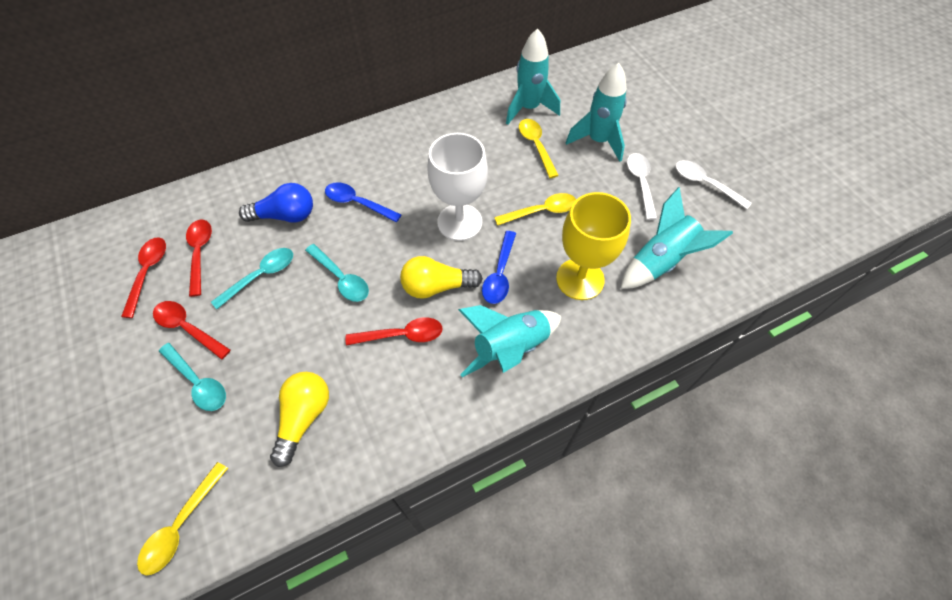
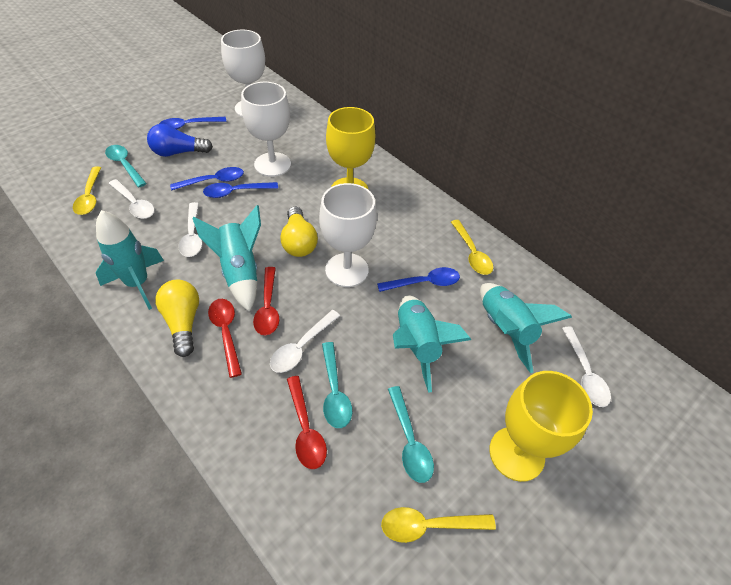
blue spoon: 2 -> 4
red spoon: 4 -> 3
white goblet: 1 -> 3
white spoon: 2 -> 4
yellow goblet: 1 -> 2

